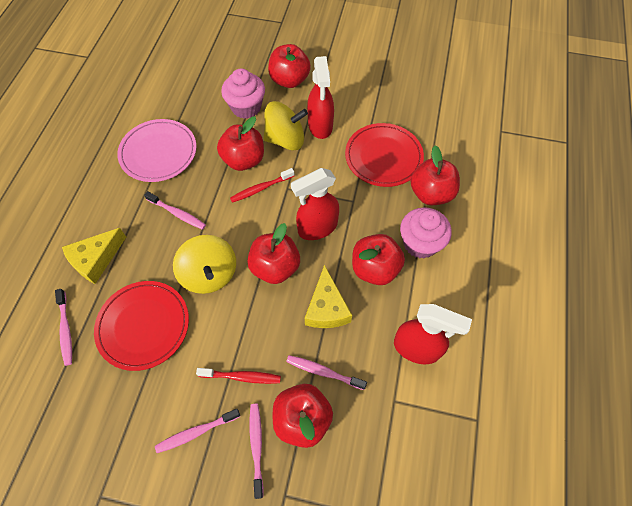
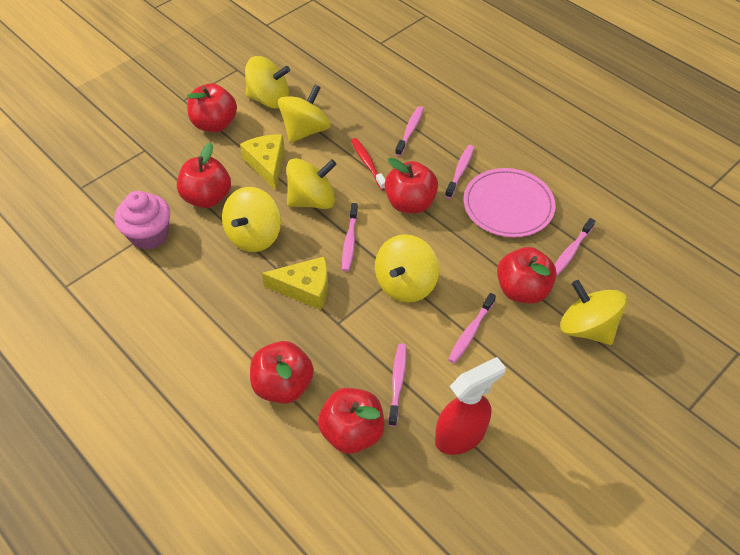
pink cupcake: 2 -> 1
pink toothbrush: 5 -> 6
red plate: 2 -> 0
red spray bottle: 3 -> 1
red toothbrush: 2 -> 1
yellow spinning top: 2 -> 6

